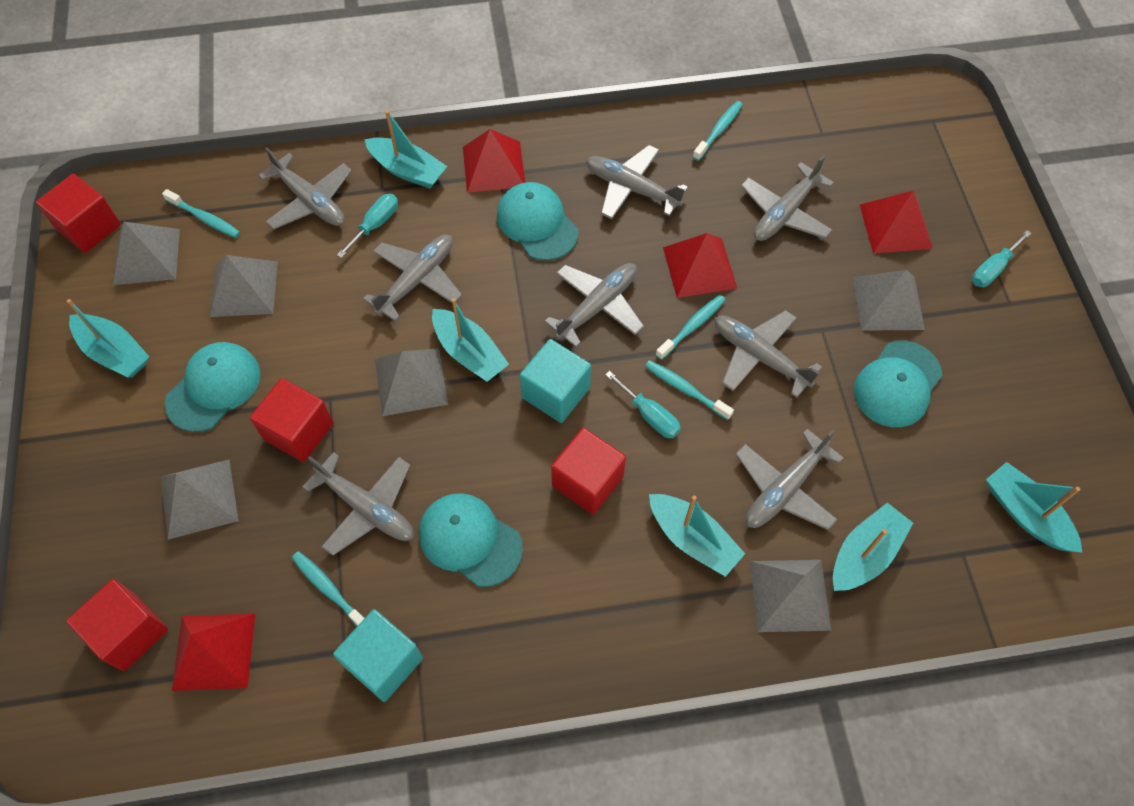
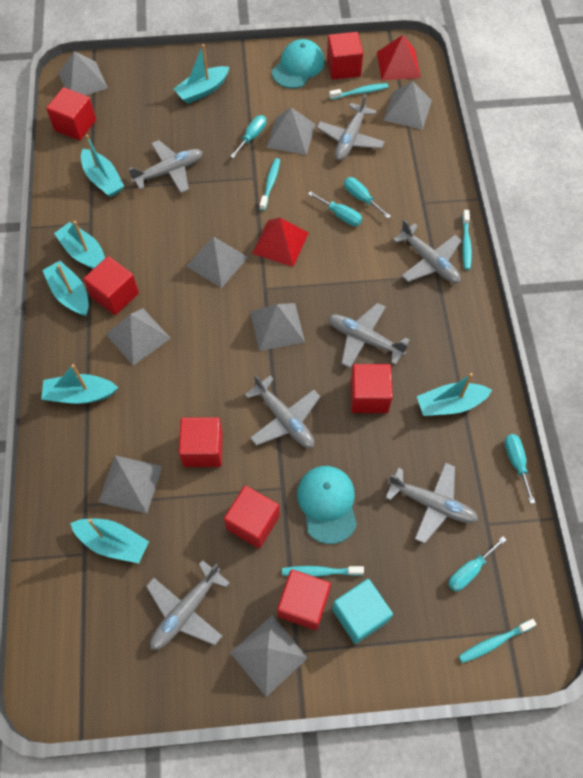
grey plane: 8 -> 7
grey pyramid: 6 -> 8
red cube: 4 -> 7
red pyramid: 4 -> 2
turquoise boat: 6 -> 7
turquoise cap: 4 -> 2
turquoise cube: 2 -> 1
turquoise screwdriver: 3 -> 5

